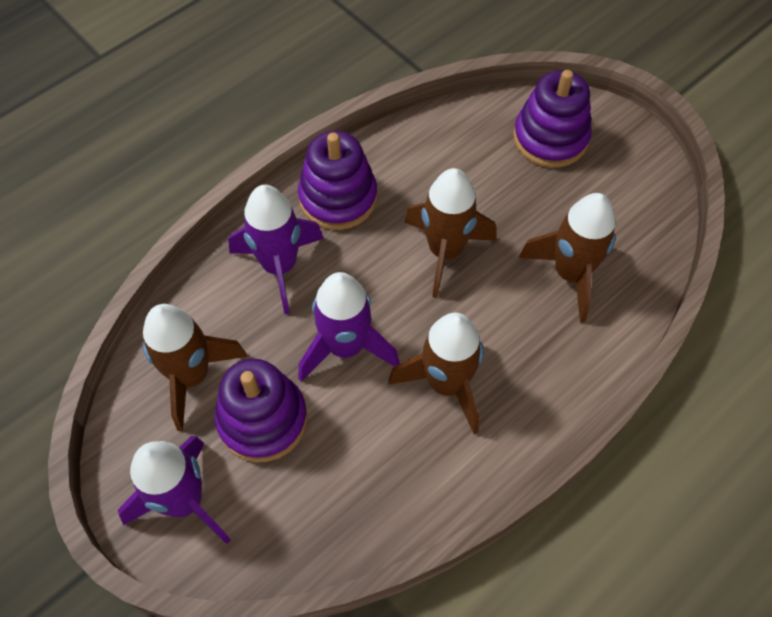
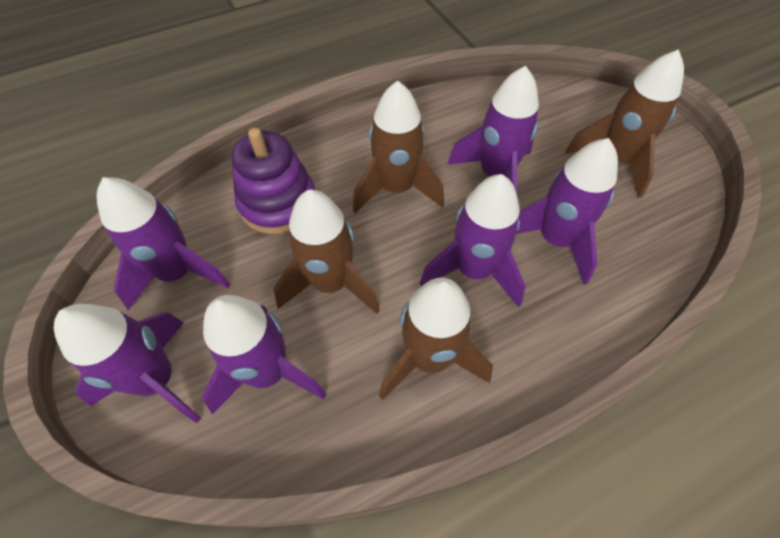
purple rocket: 3 -> 6
purple stacking toy: 3 -> 1

